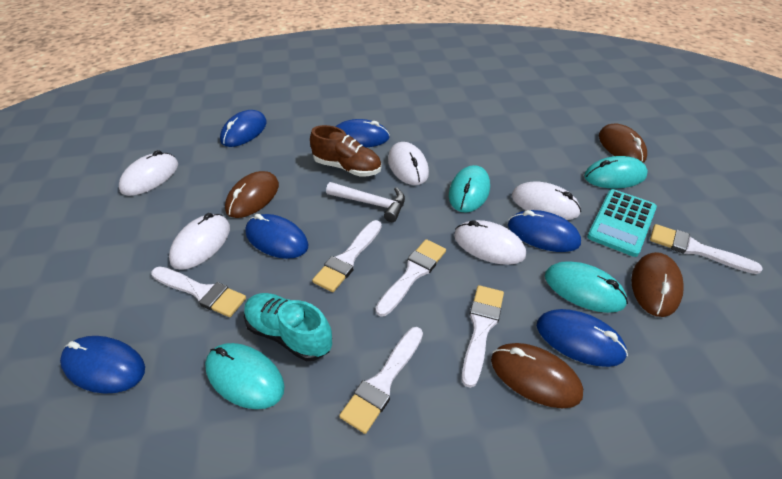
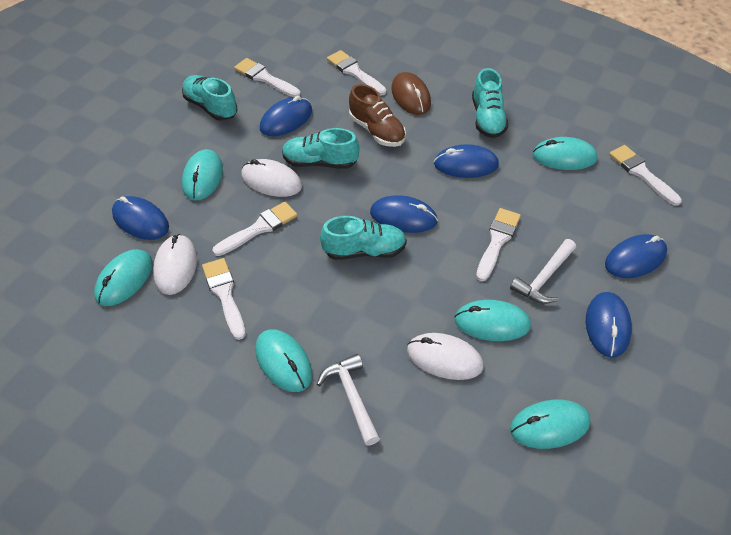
brown mouse: 4 -> 1
turquoise calculator: 1 -> 0
turquoise mouse: 4 -> 6
turquoise shoe: 1 -> 4
white hammer: 1 -> 2
white mouse: 5 -> 3

